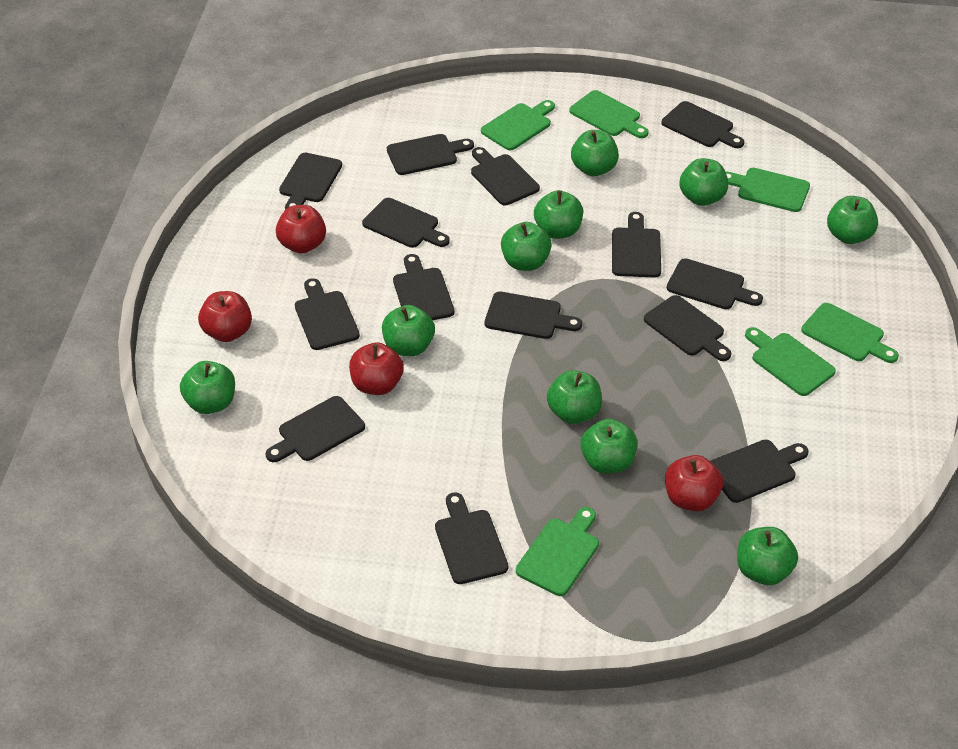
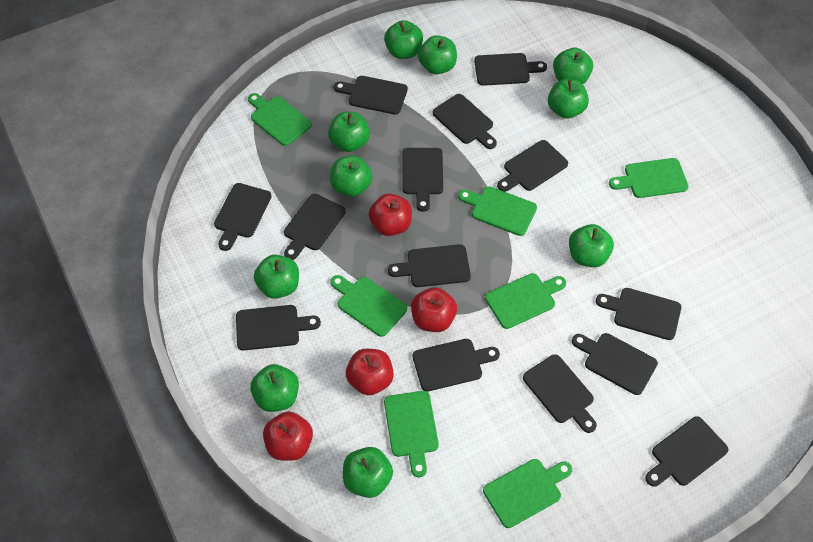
green cutting board: 6 -> 7

